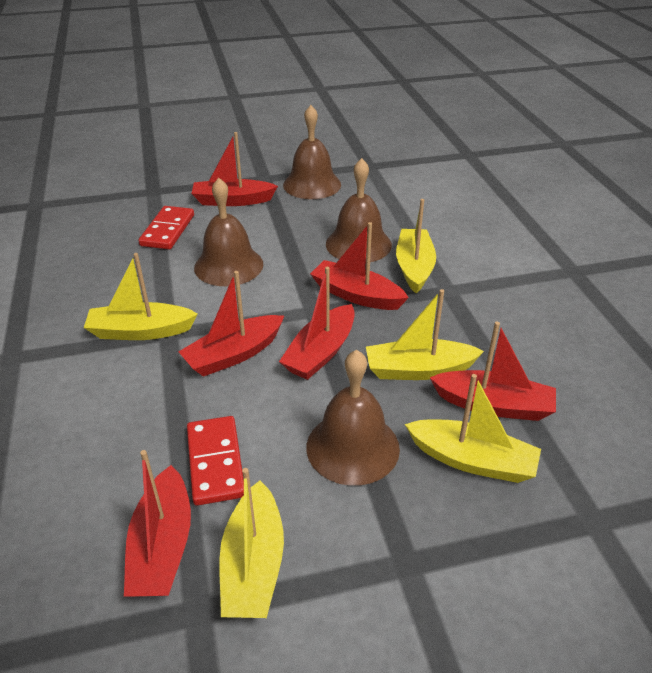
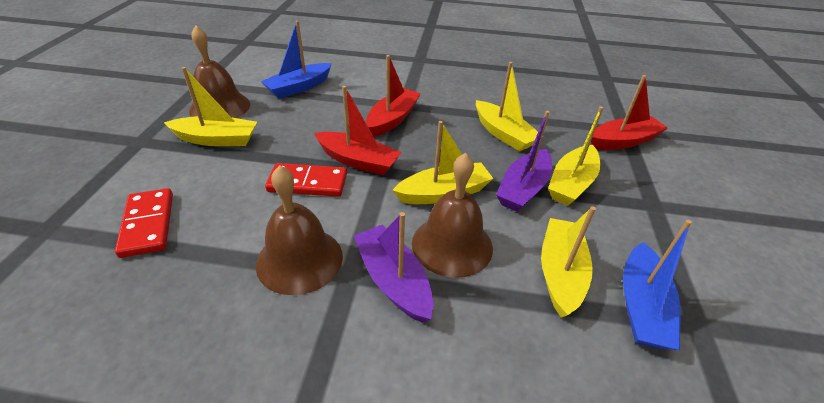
blue boat: 0 -> 2
brown bell: 4 -> 3
purple boat: 0 -> 2
red boat: 6 -> 3

